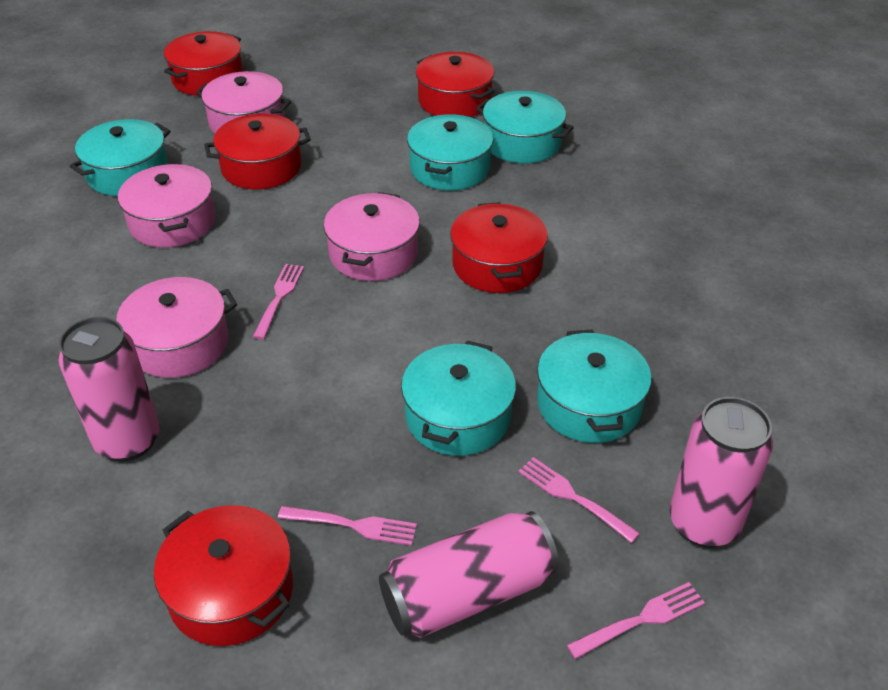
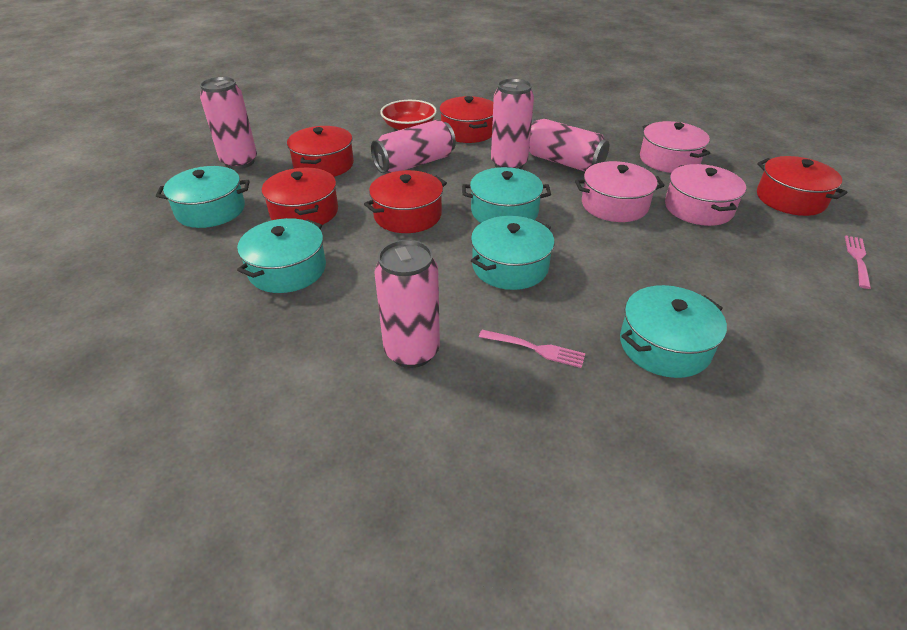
pink can: 3 -> 5
pink fork: 4 -> 2
pink pot: 4 -> 3
red bowl: 0 -> 1

